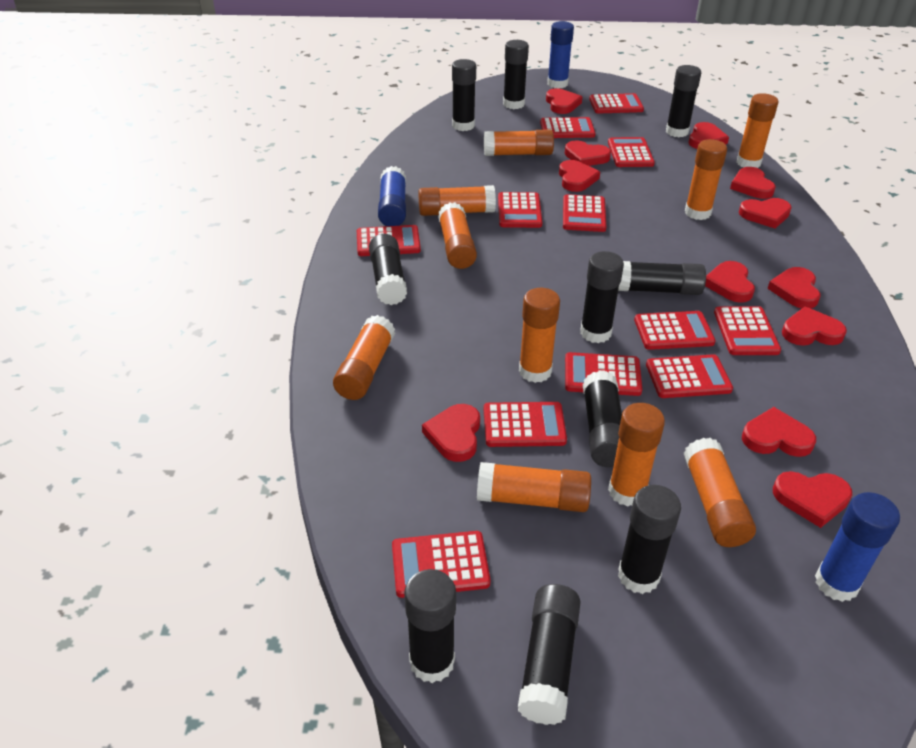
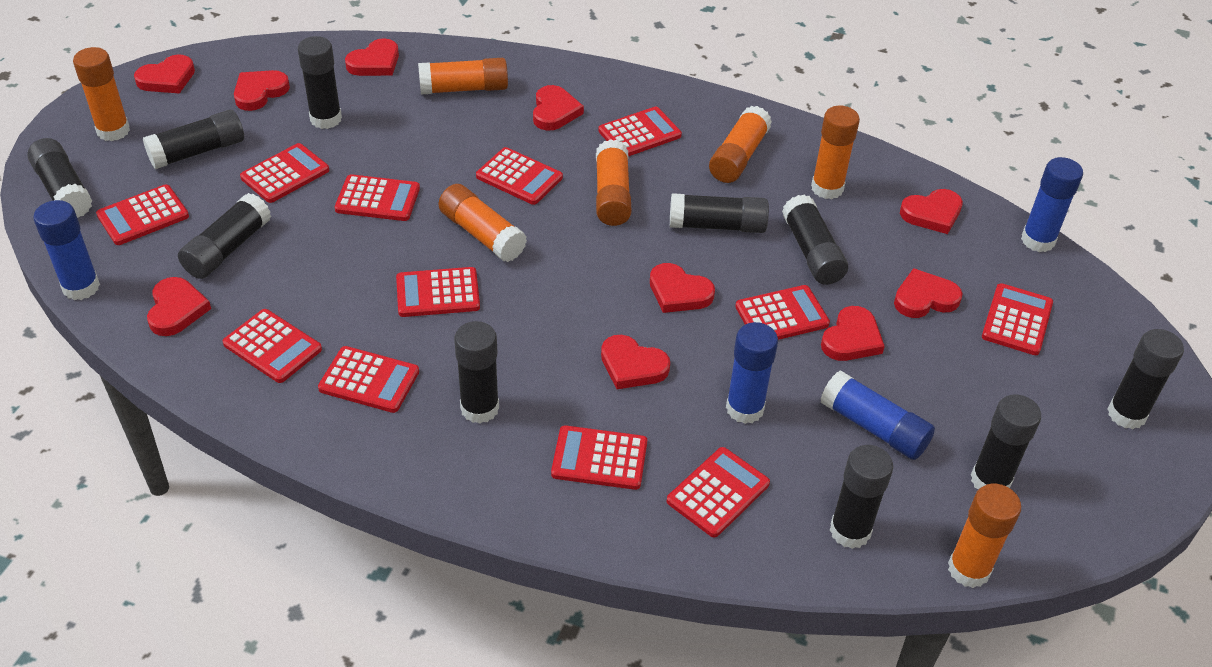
blue glue stick: 3 -> 4
orange glue stick: 10 -> 7
red heart: 12 -> 10

